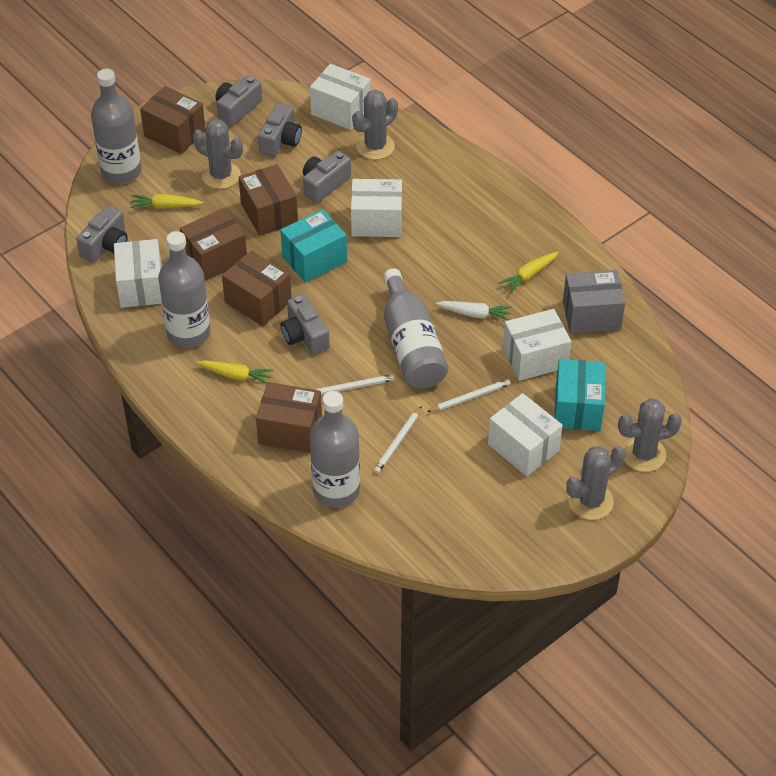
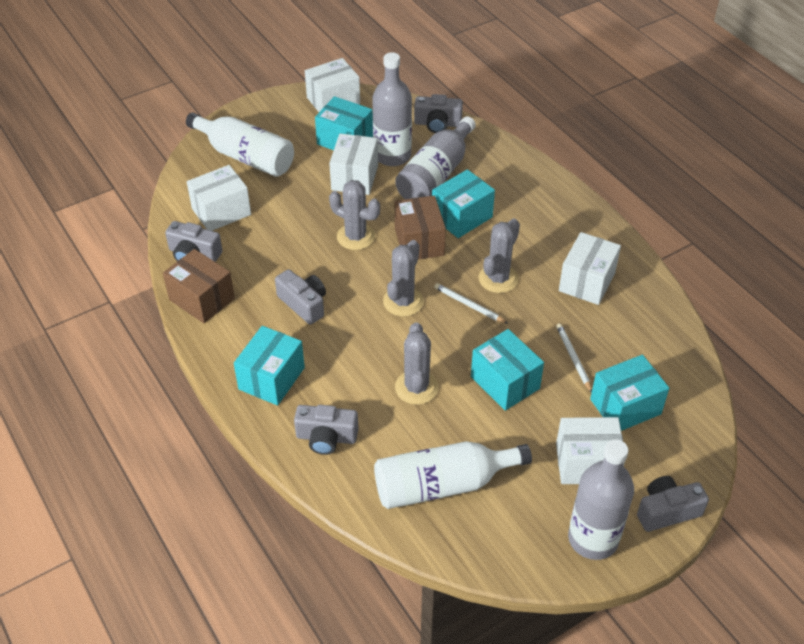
brown box: 5 -> 2
grey bottle: 4 -> 3
grey box: 1 -> 0
turquoise box: 2 -> 5
white bottle: 0 -> 2
white carrot: 1 -> 0
white pencil: 3 -> 2
yellow carrot: 3 -> 0

